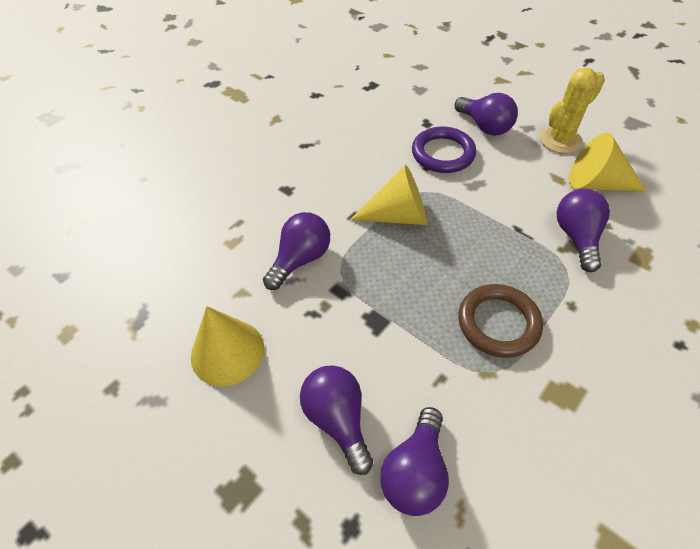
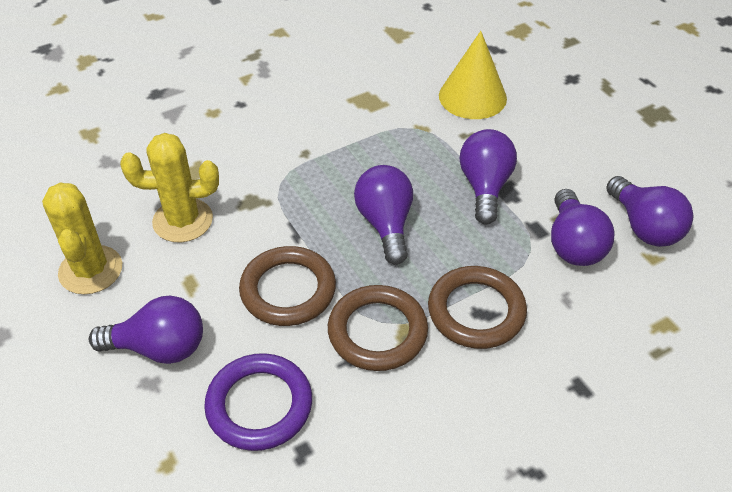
brown ring: 1 -> 3
yellow cactus: 1 -> 2
yellow cone: 3 -> 1

